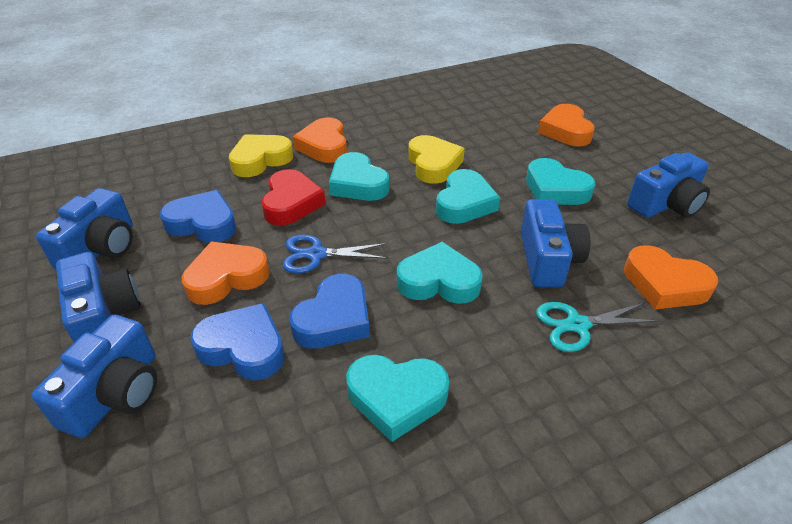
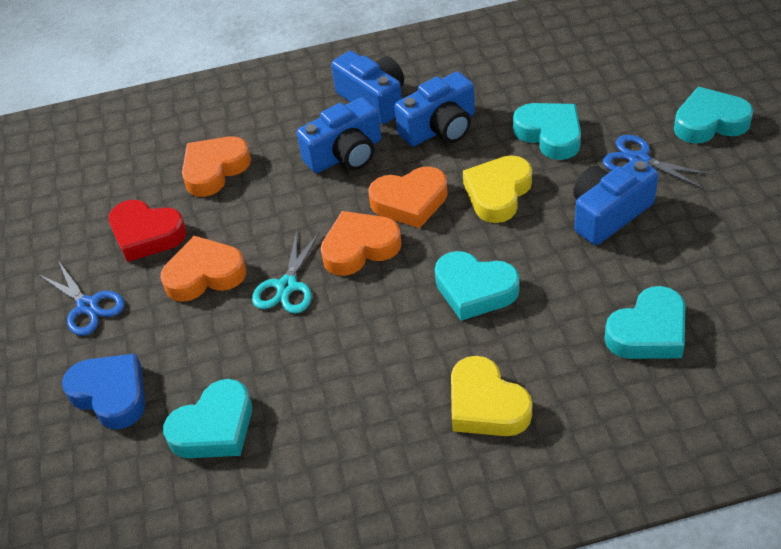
blue camera: 5 -> 4
blue heart: 3 -> 1
blue scissors: 1 -> 2

